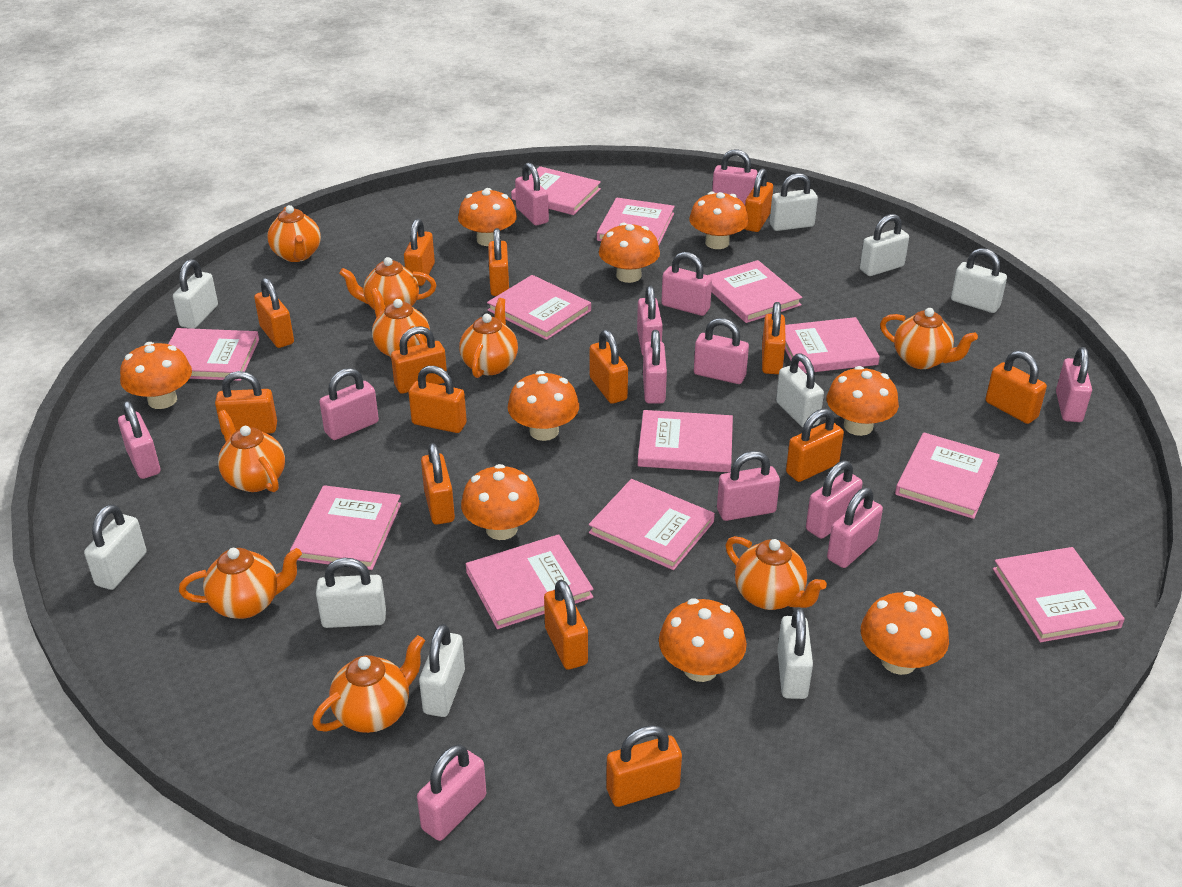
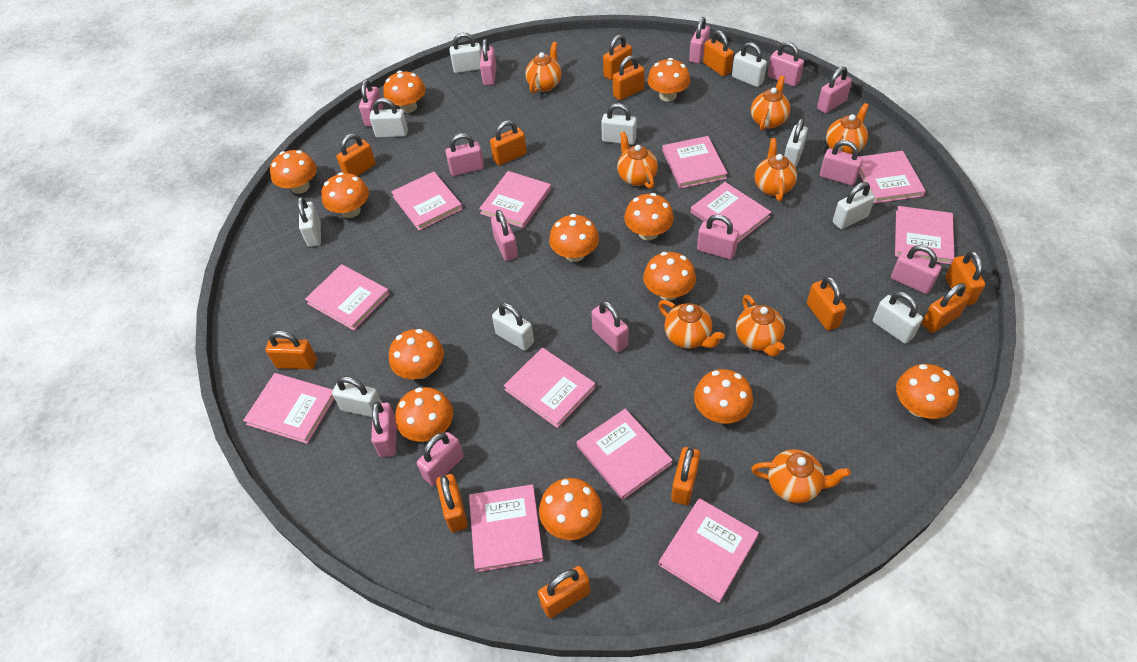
orange mushroom: 9 -> 12
orange padlock: 14 -> 12
orange teapot: 9 -> 8
white padlock: 9 -> 10

